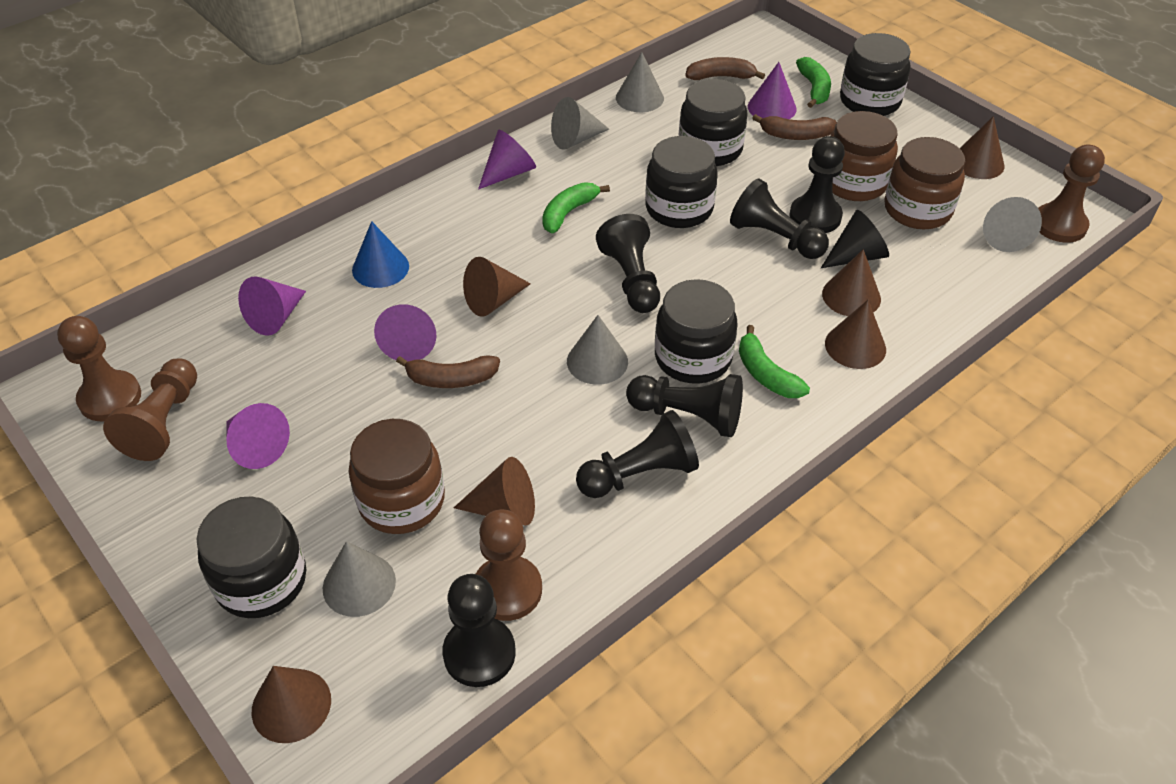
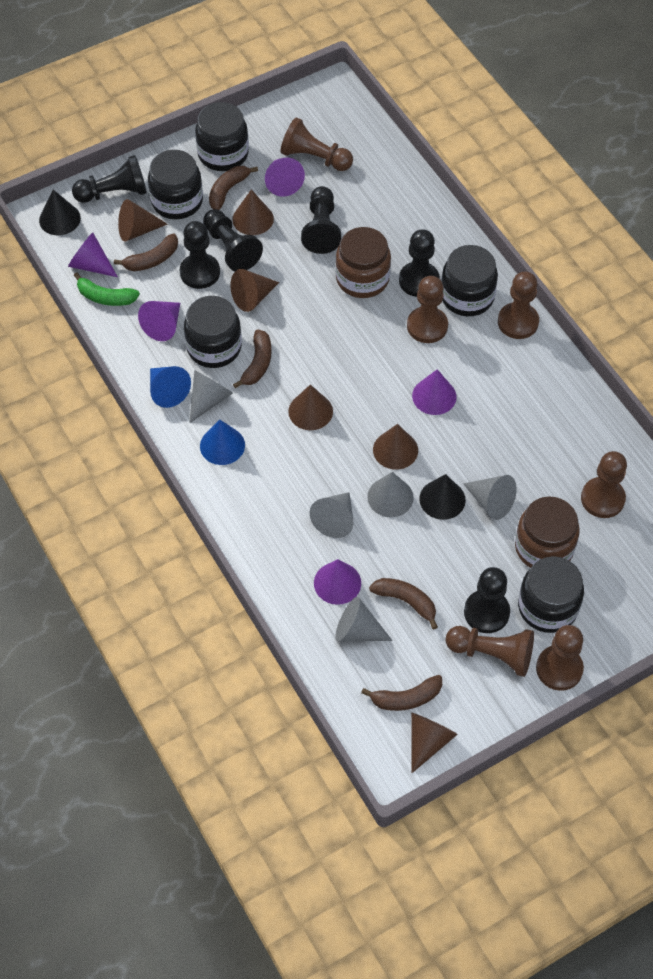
black cone: 1 -> 2
blue cone: 1 -> 2
brown banana: 3 -> 5
brown jar: 3 -> 2
brown pawn: 4 -> 6
green banana: 3 -> 1

